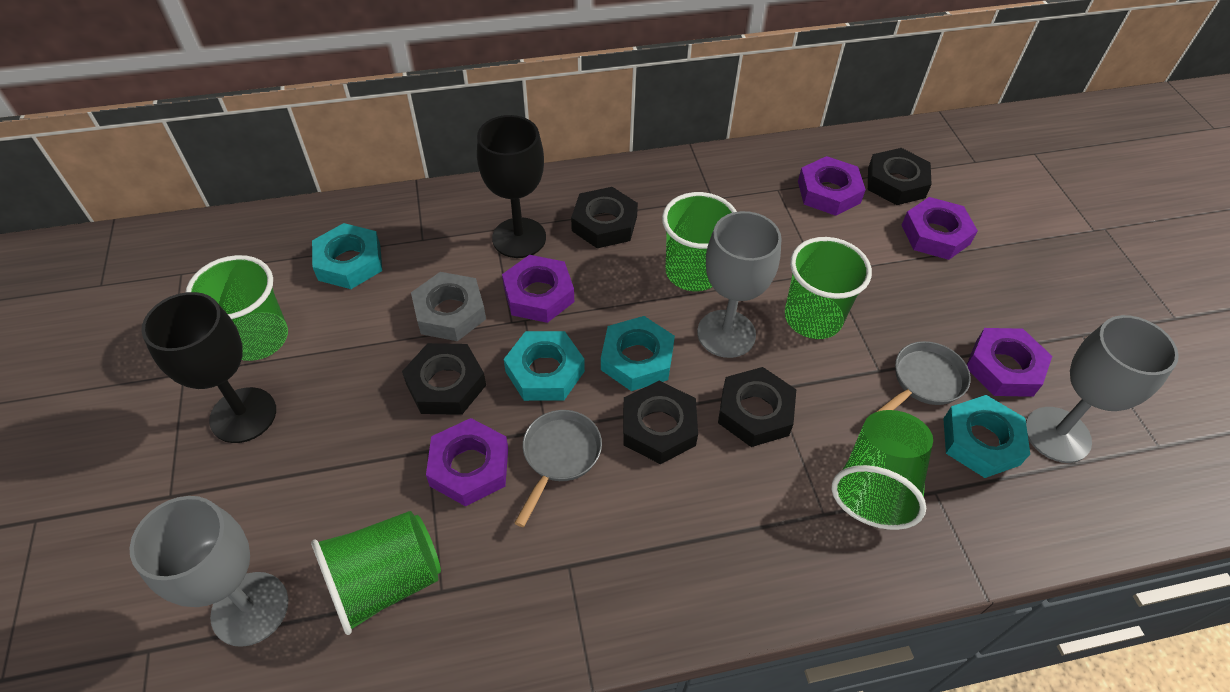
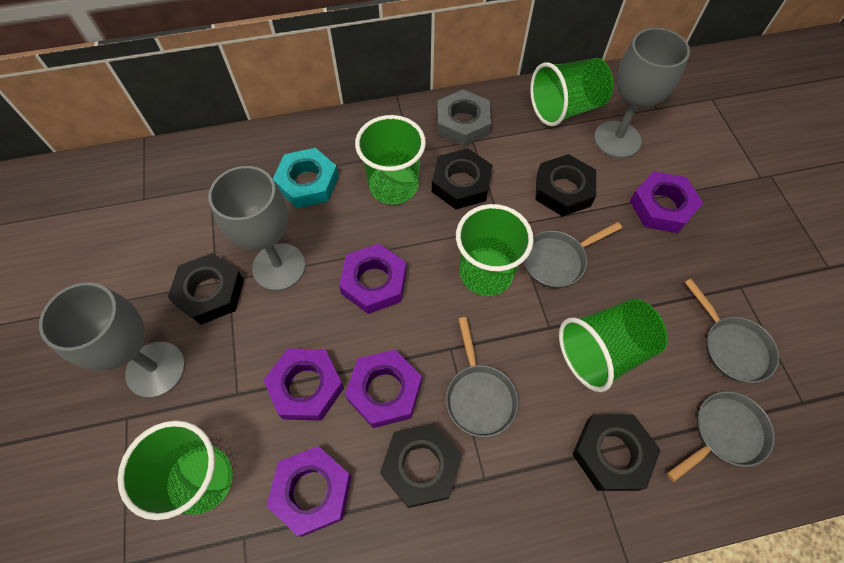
black goblet: 2 -> 0
grey pan: 2 -> 4
turquoise nut: 4 -> 1

